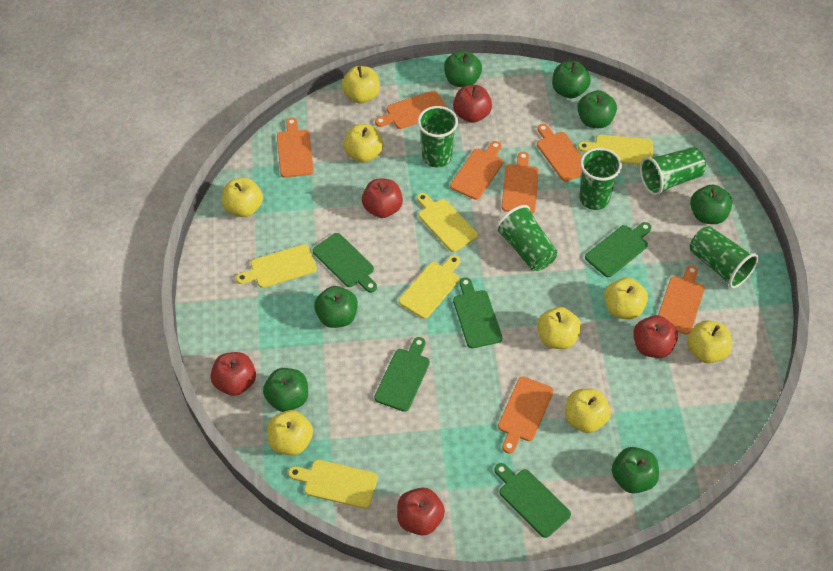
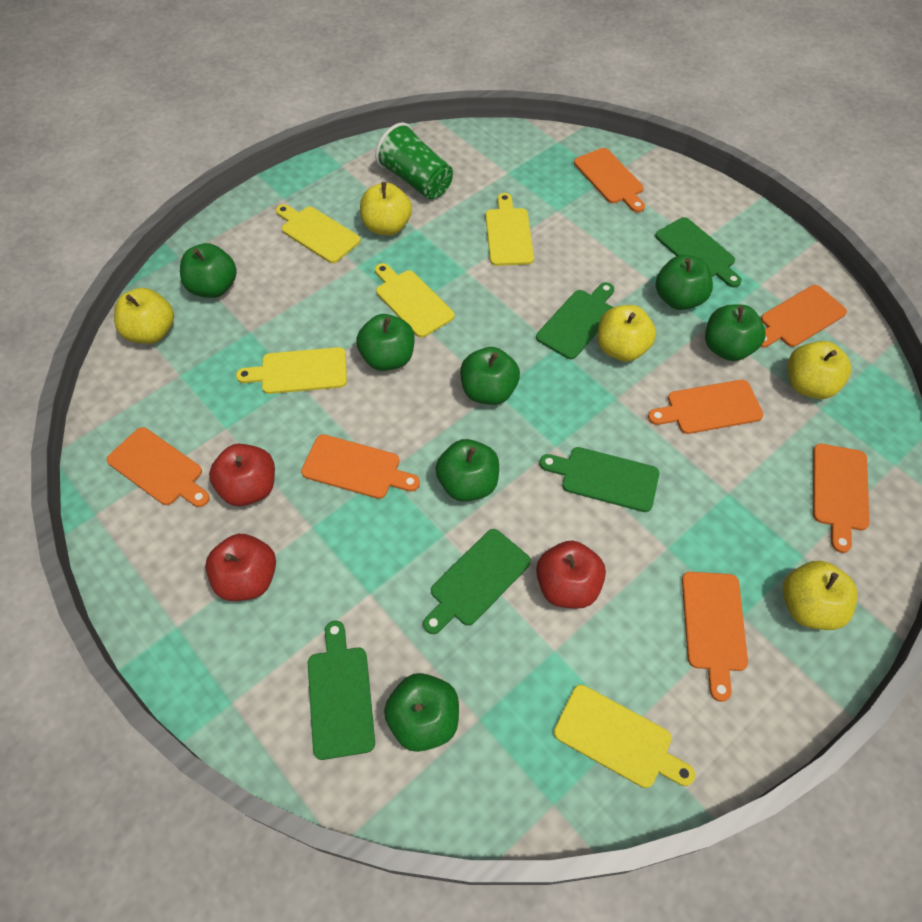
green cup: 5 -> 1
red apple: 5 -> 3
yellow apple: 8 -> 5

